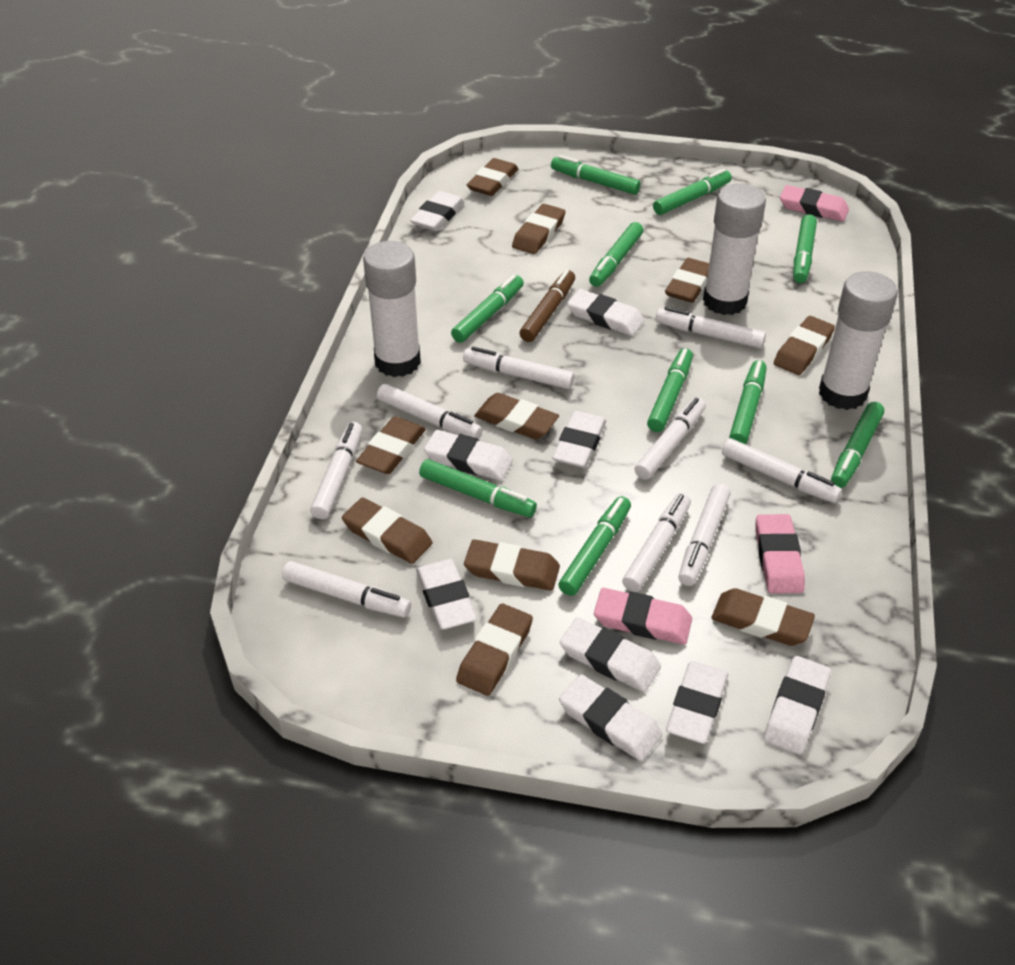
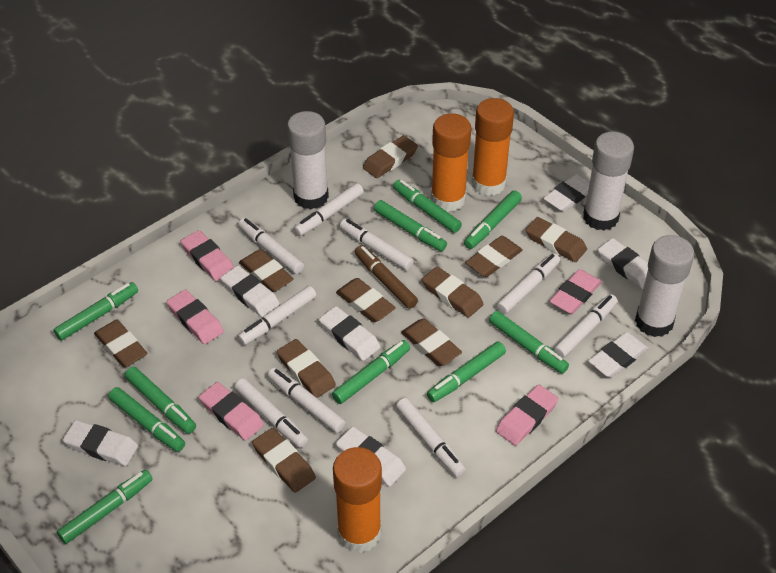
orange glue stick: 0 -> 3
pink eraser: 3 -> 5
white eraser: 9 -> 7

